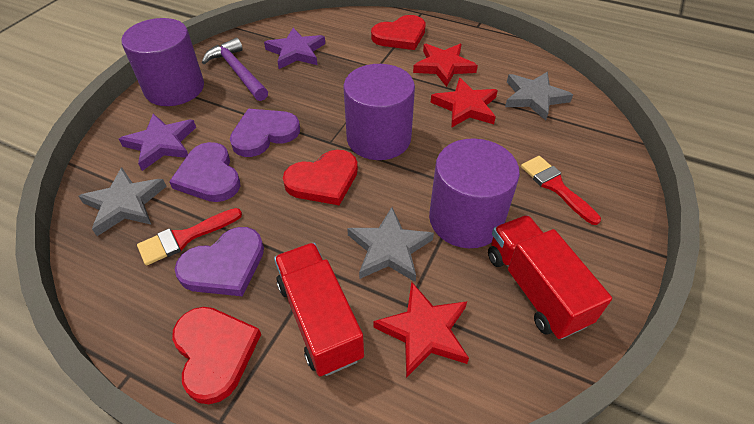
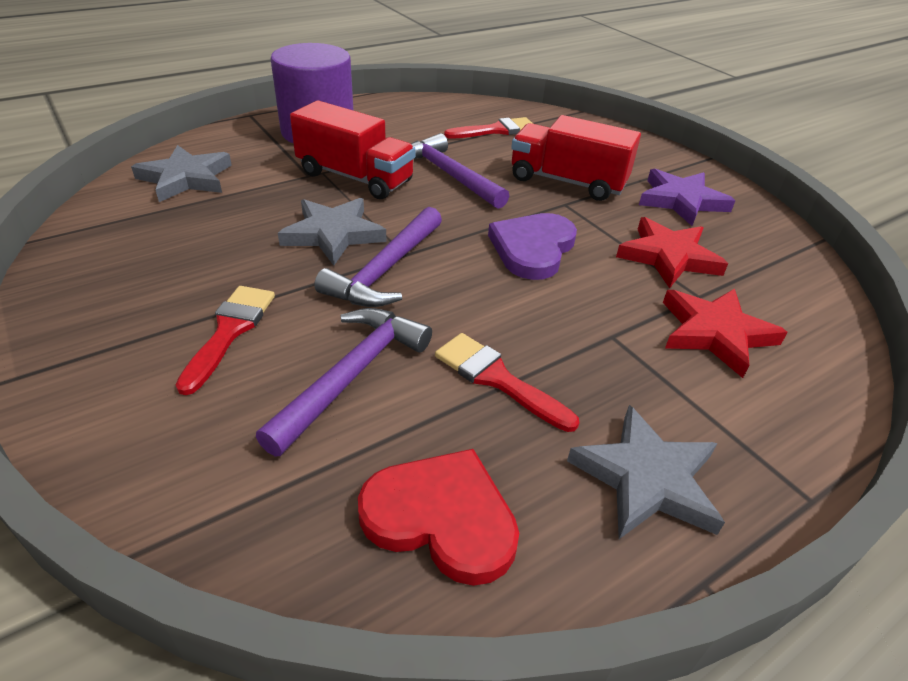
purple cylinder: 3 -> 1
purple hammer: 1 -> 3
purple heart: 3 -> 1
purple star: 2 -> 1
red brush: 2 -> 3
red heart: 3 -> 1
red star: 3 -> 2

